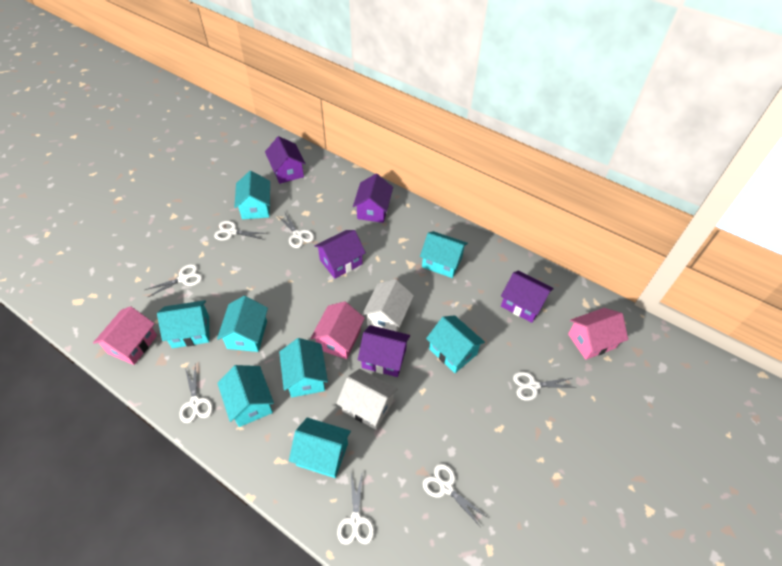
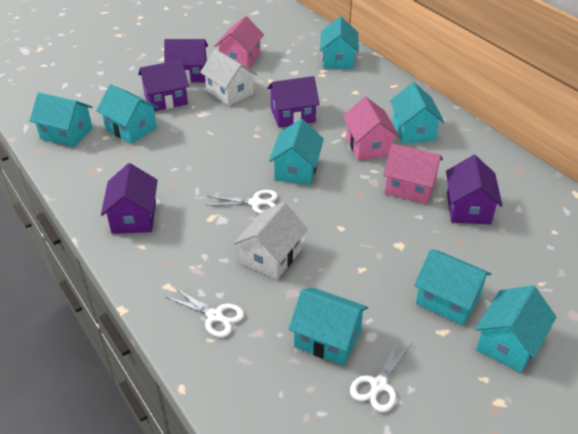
white scissors: 7 -> 3

